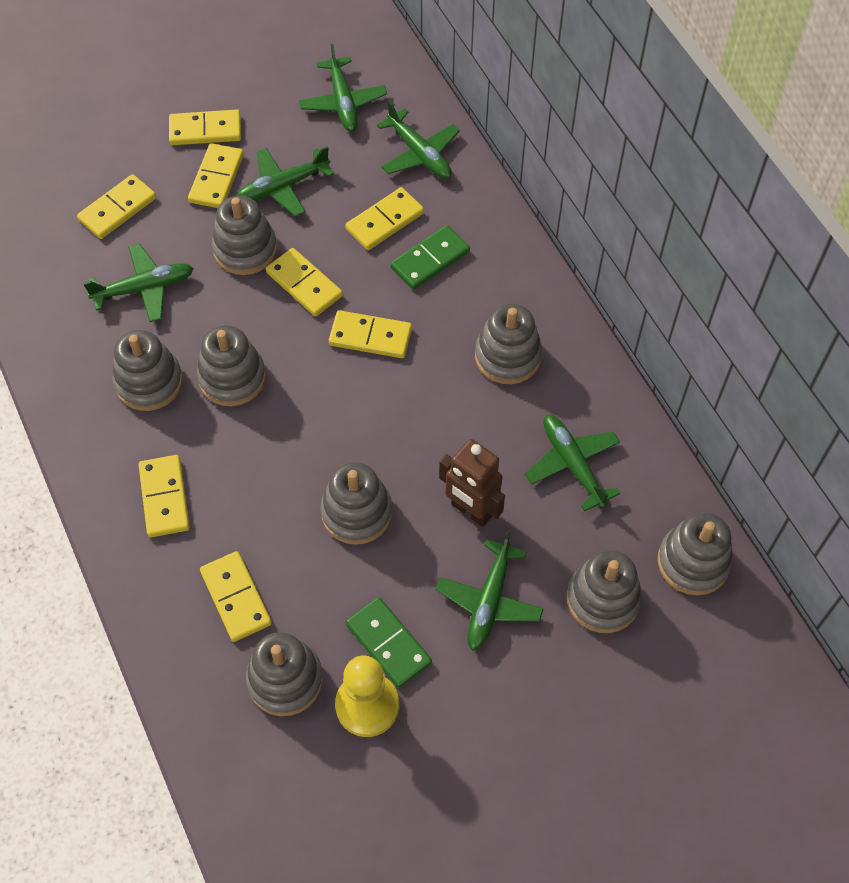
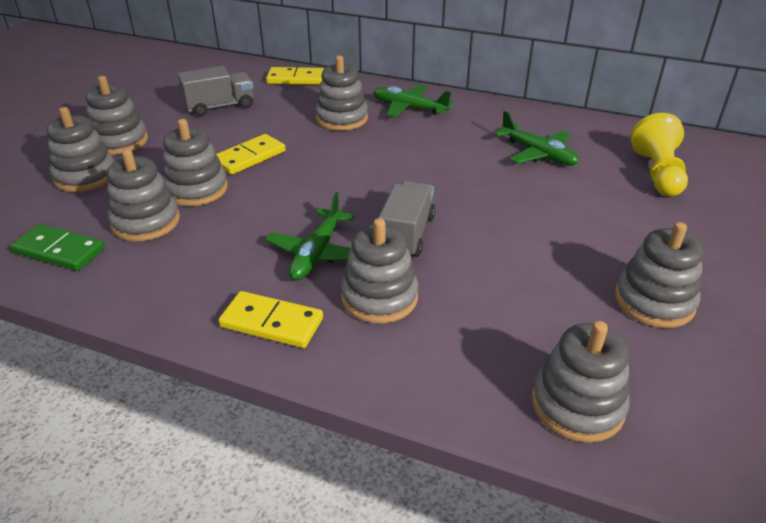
brown robot: 1 -> 0
green domino: 2 -> 1
green plane: 6 -> 3
grey truck: 0 -> 2
yellow domino: 8 -> 3

